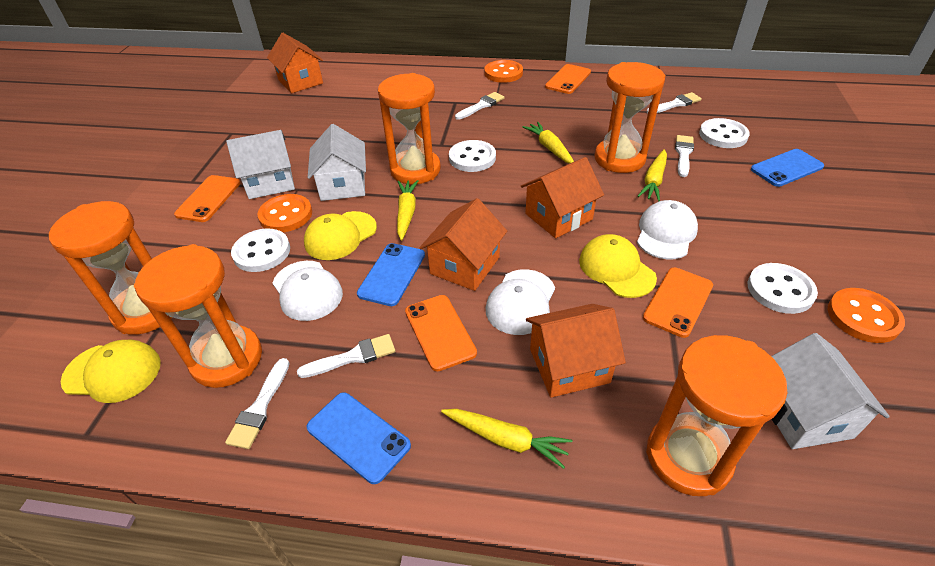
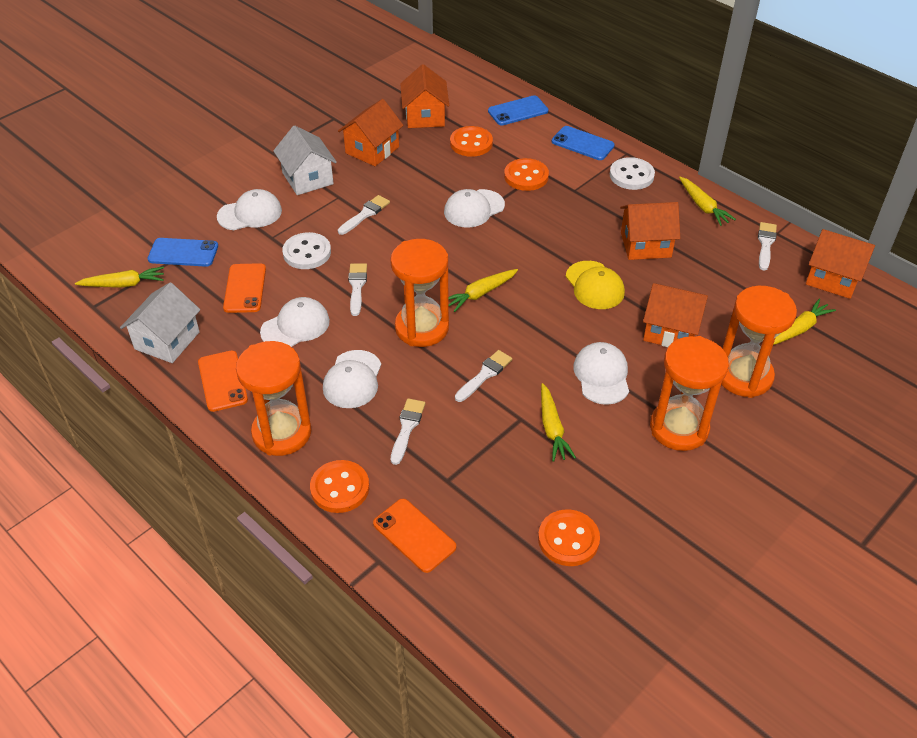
orange button: 3 -> 4
orange hourglass: 5 -> 4
orange house: 4 -> 5
orange phone: 4 -> 3
white button: 4 -> 2
white cap: 3 -> 5
white house: 3 -> 2
yellow cap: 3 -> 1
yellow carrot: 4 -> 5

